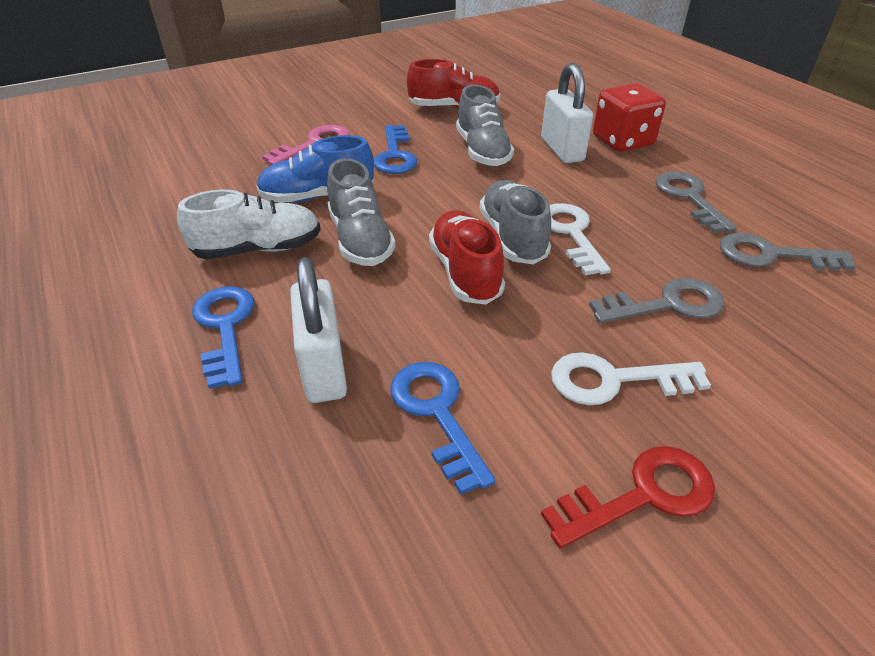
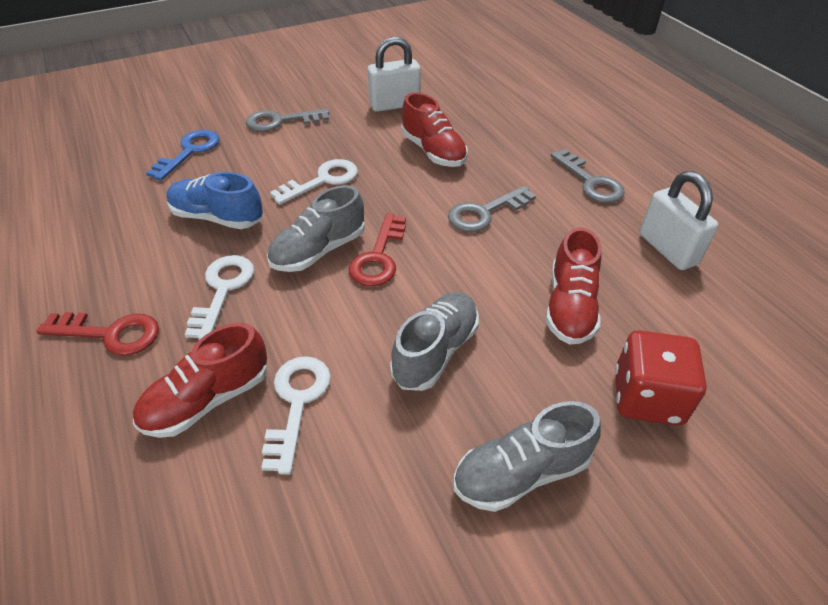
blue key: 3 -> 1
pink key: 1 -> 0
red key: 1 -> 2
red shoe: 2 -> 3
white key: 2 -> 3
white shoe: 1 -> 0

